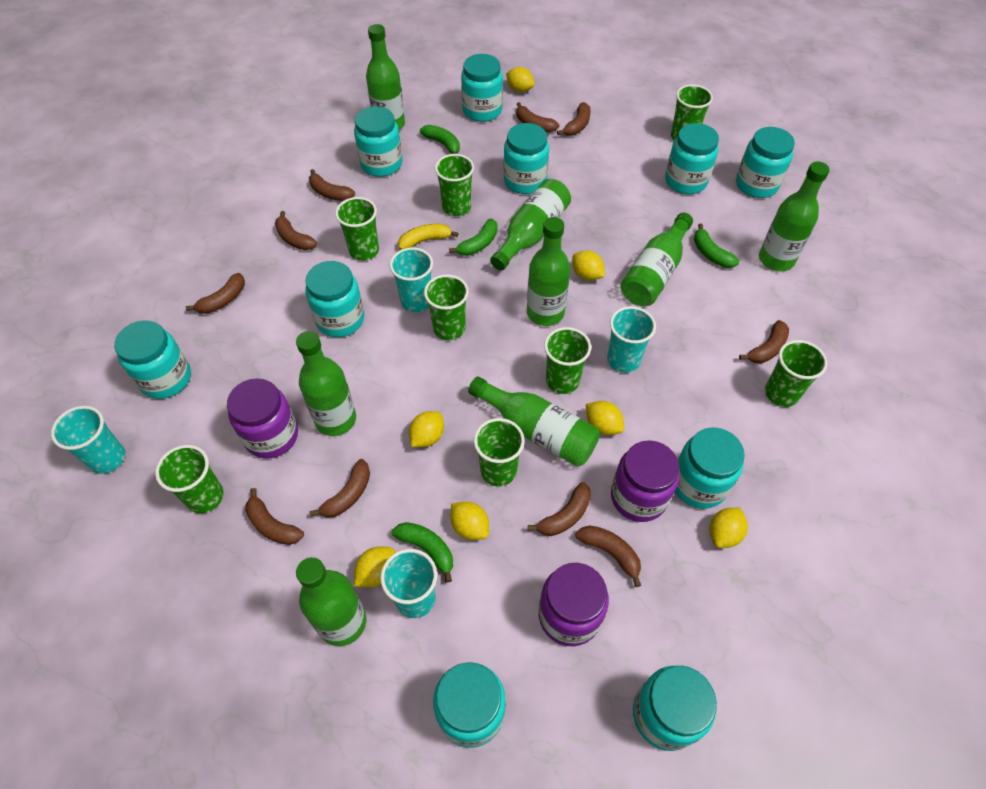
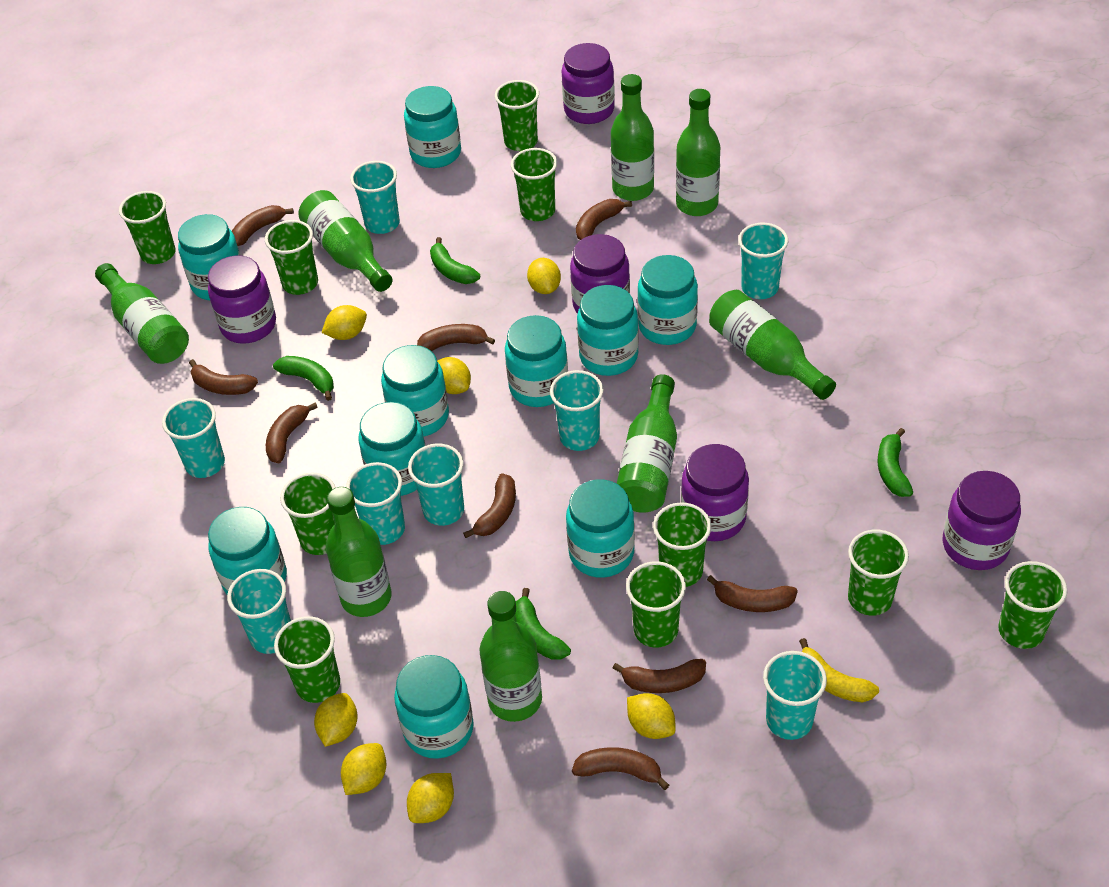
brown banana: 10 -> 9
green cup: 8 -> 10
purple jar: 3 -> 5
turquoise cup: 4 -> 8

